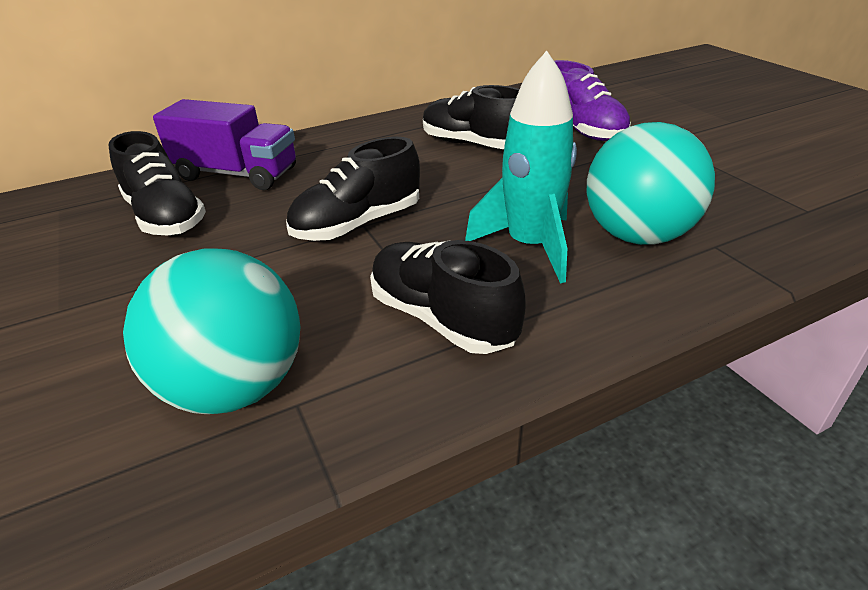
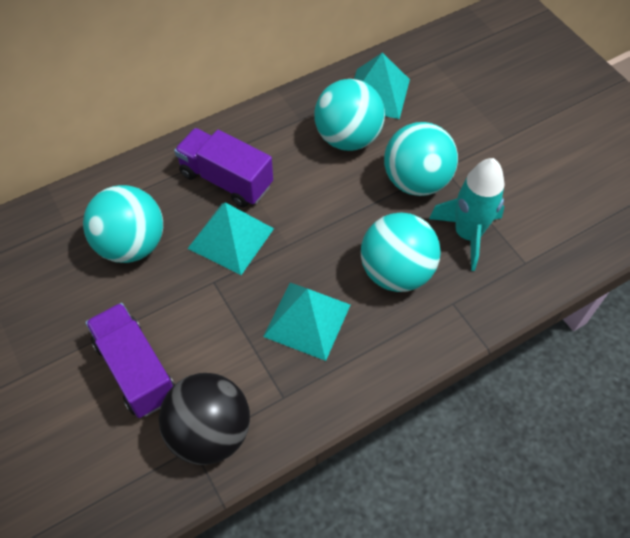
black ball: 0 -> 1
black shoe: 4 -> 0
purple shoe: 1 -> 0
purple truck: 1 -> 2
turquoise ball: 2 -> 4
turquoise pyramid: 0 -> 3

